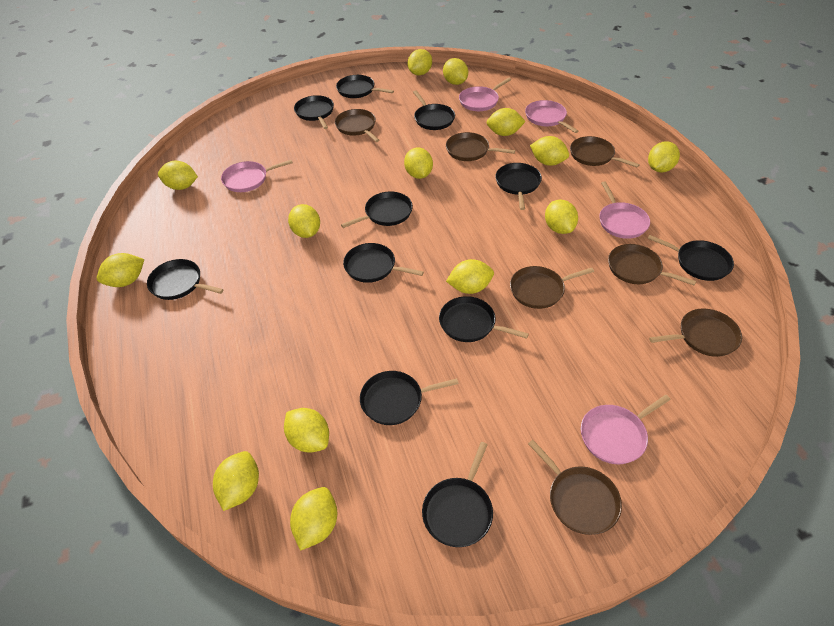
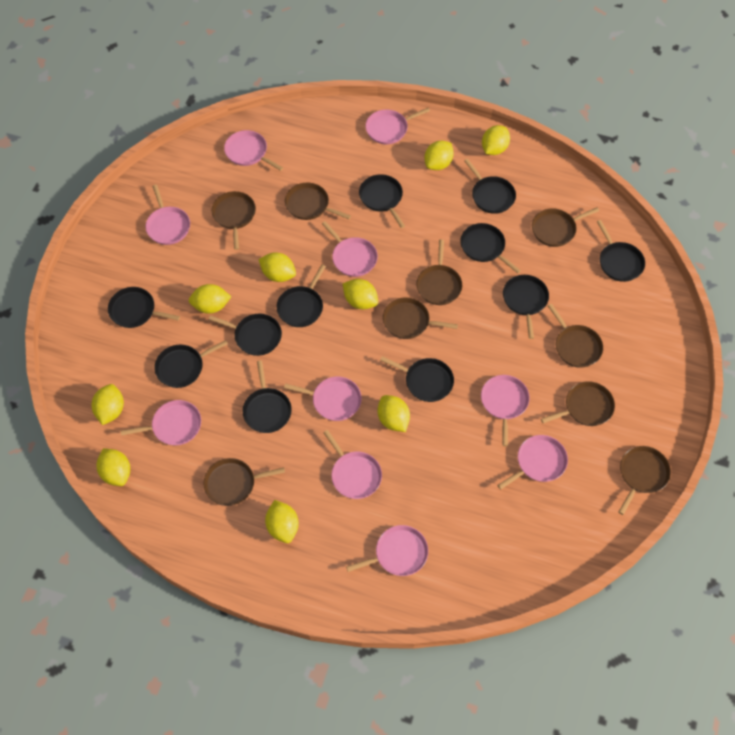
brown pan: 7 -> 9
pink pan: 5 -> 10
yellow lemon: 14 -> 9

